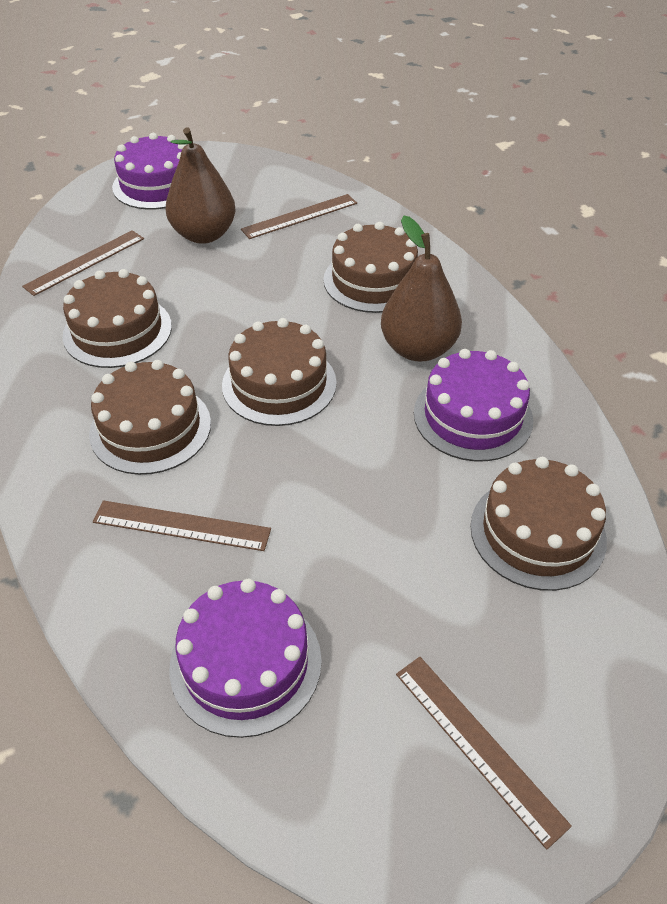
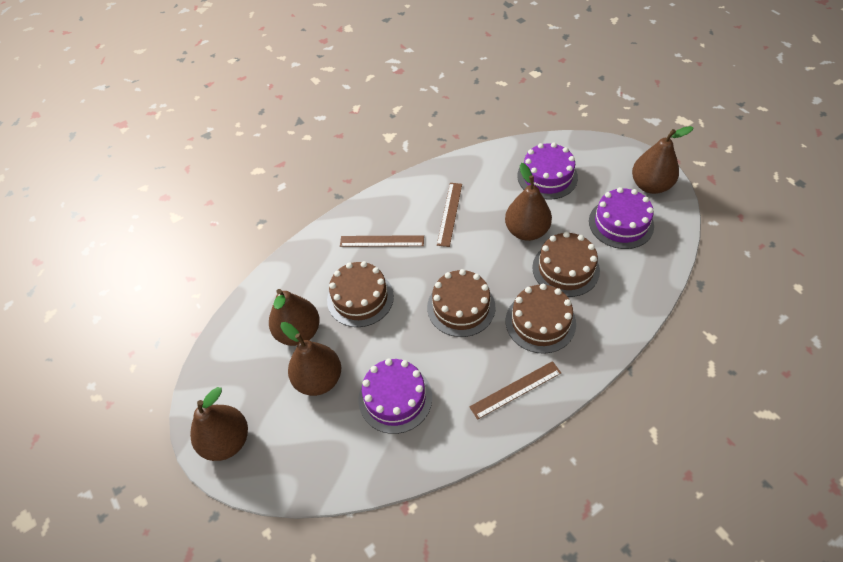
brown cake: 5 -> 4
brown pear: 2 -> 5
brown ruler: 4 -> 3

